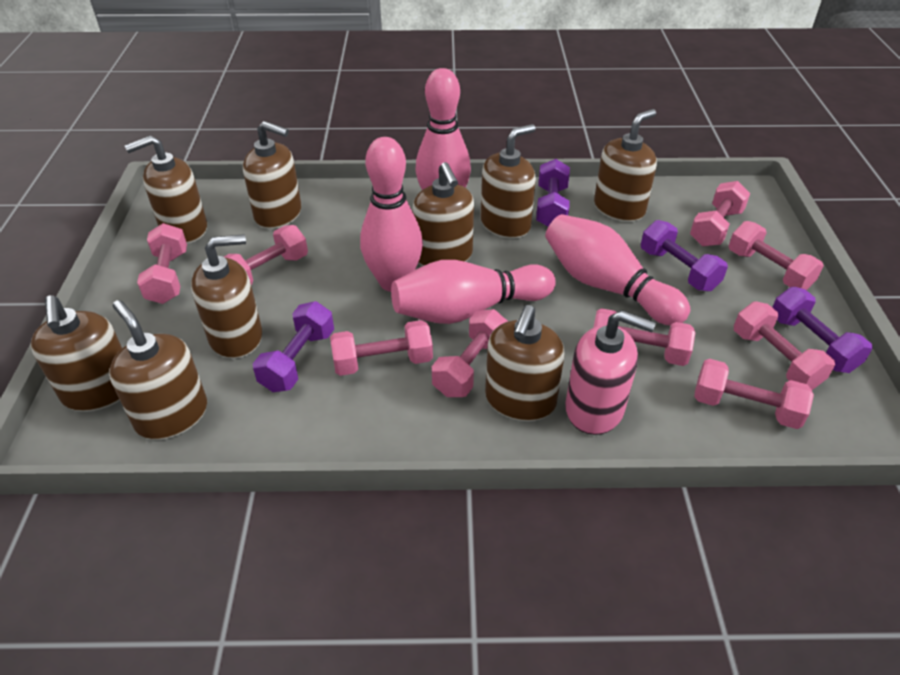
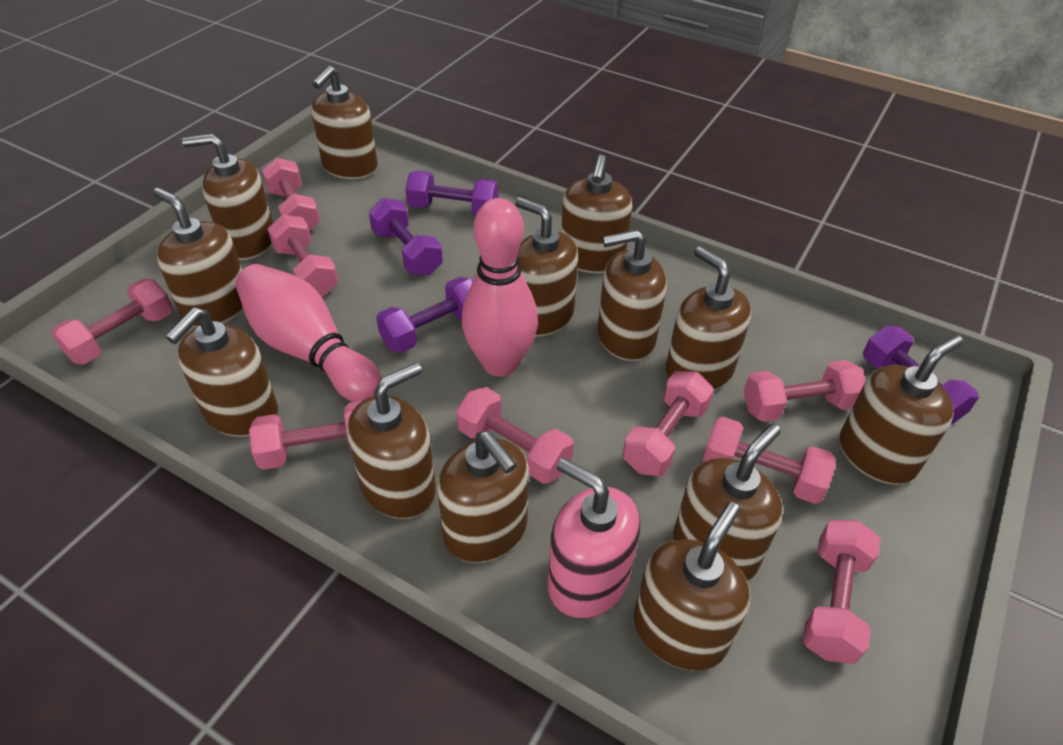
brown soap dispenser: 9 -> 13
pink bowling pin: 4 -> 2

